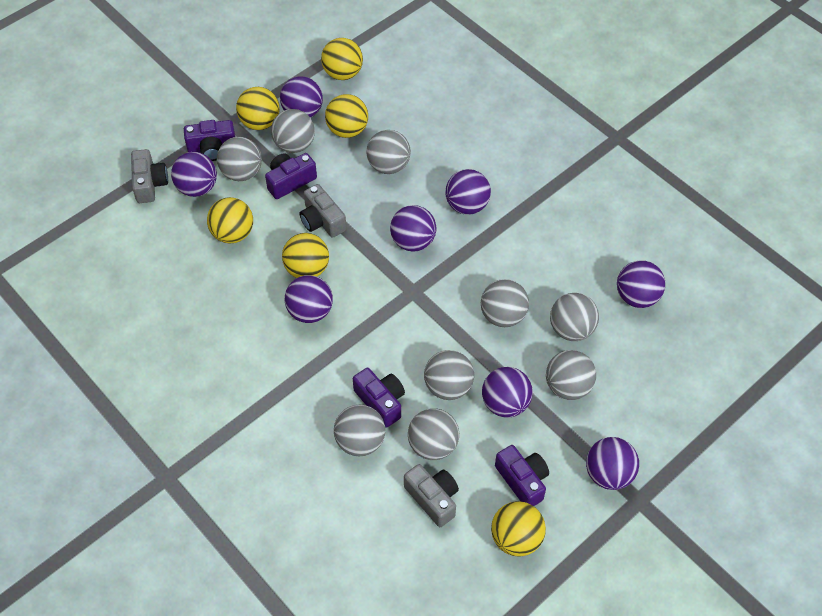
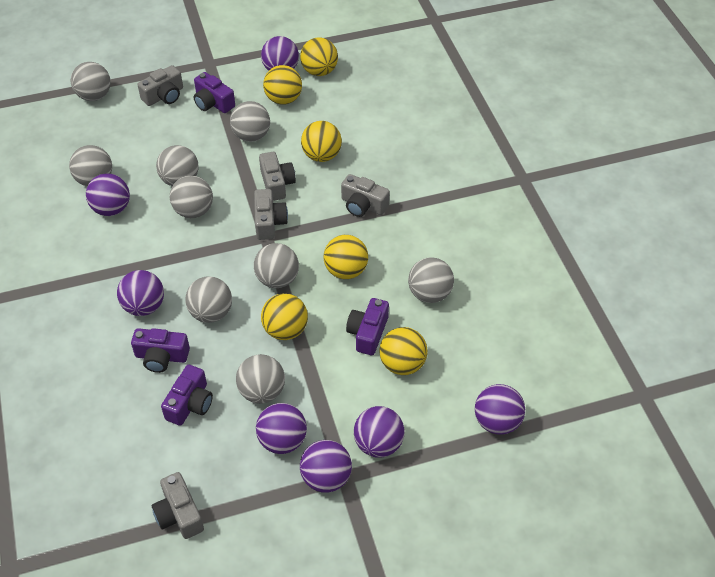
grey camera: 3 -> 5
purple ball: 8 -> 7

